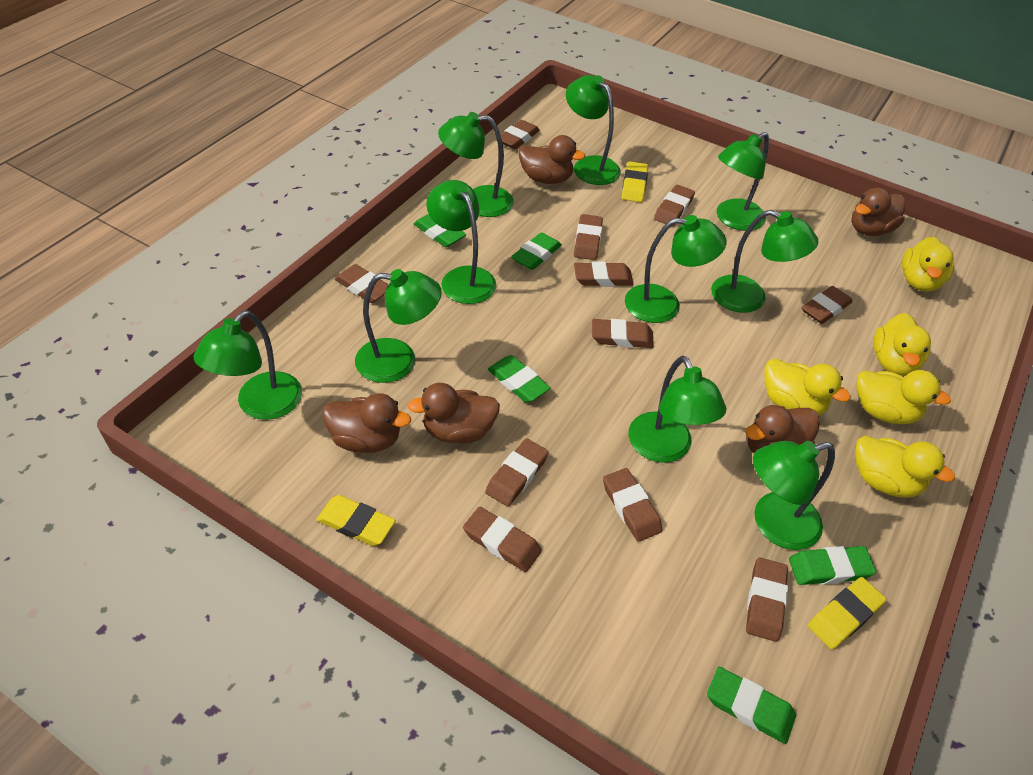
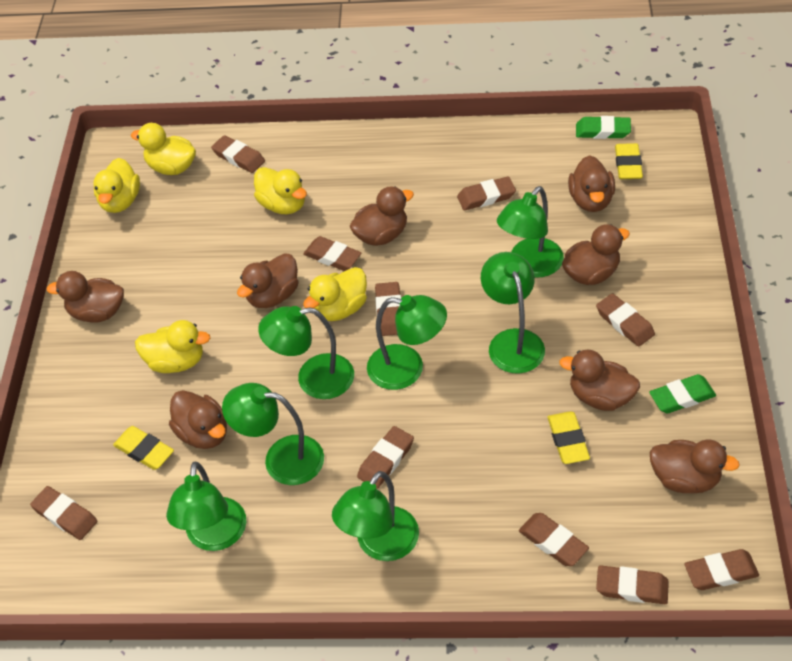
brown duck: 5 -> 8
brown eraser: 11 -> 10
green eraser: 5 -> 2
green lamp: 10 -> 7

